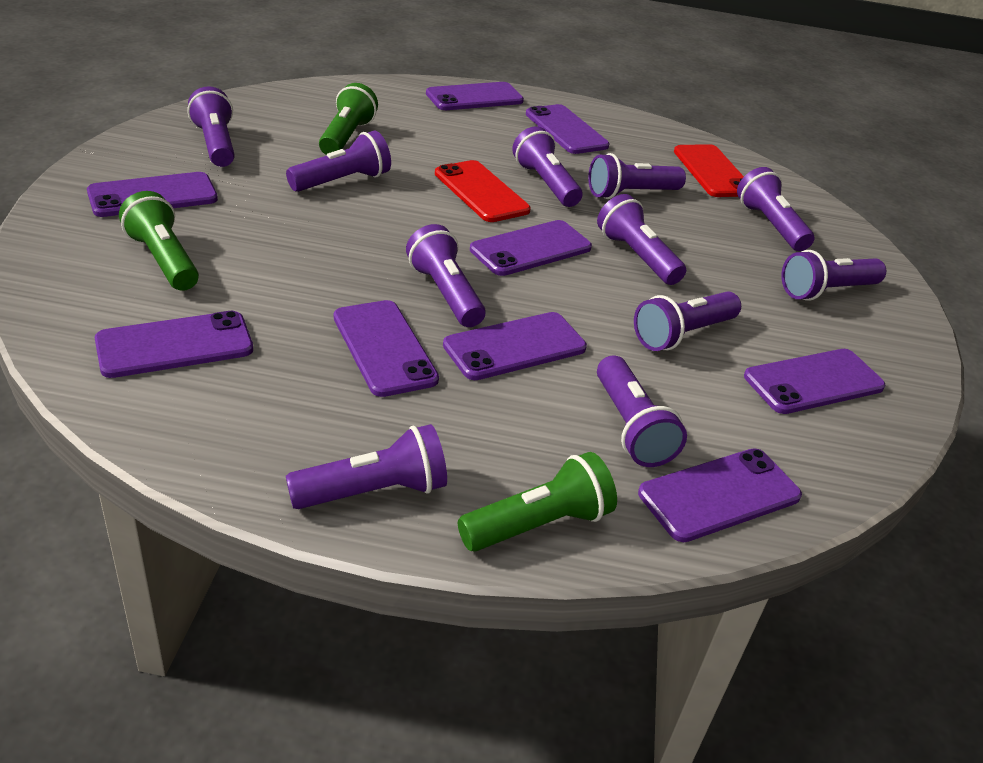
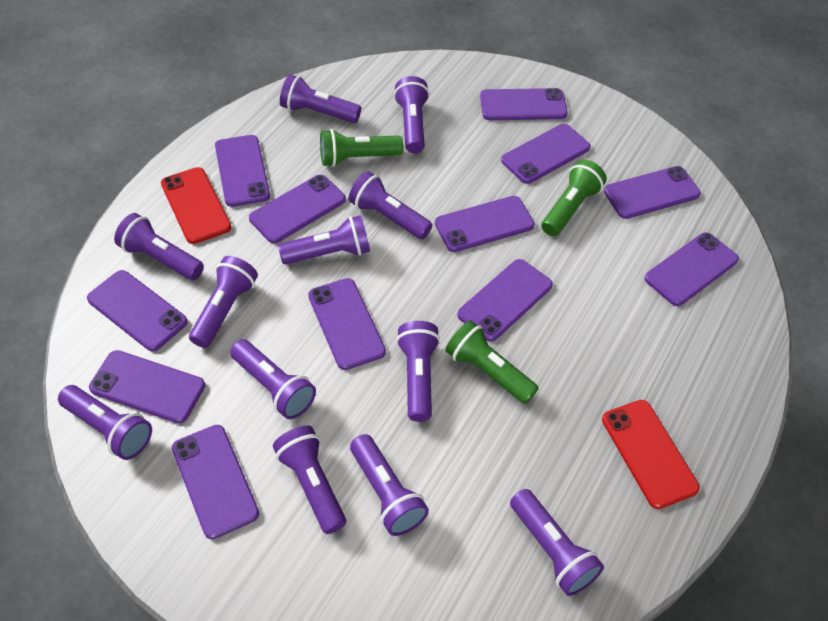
purple flashlight: 11 -> 12
purple phone: 9 -> 12

